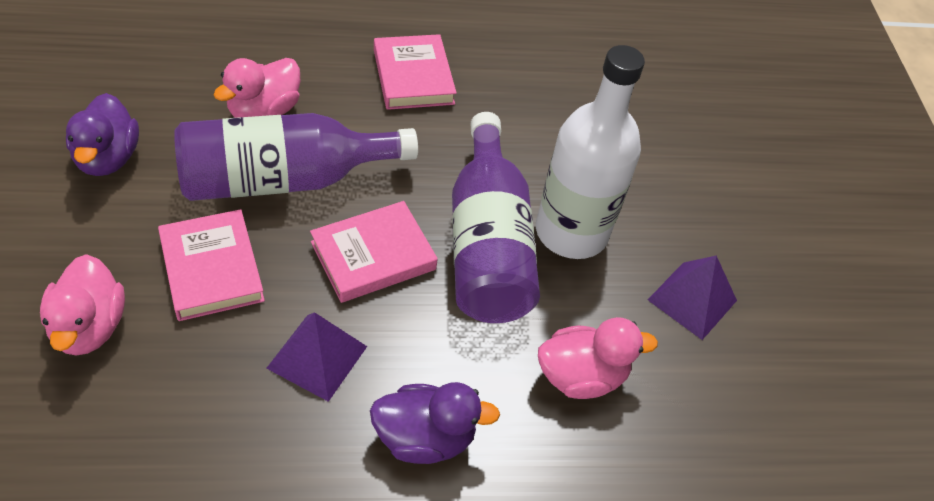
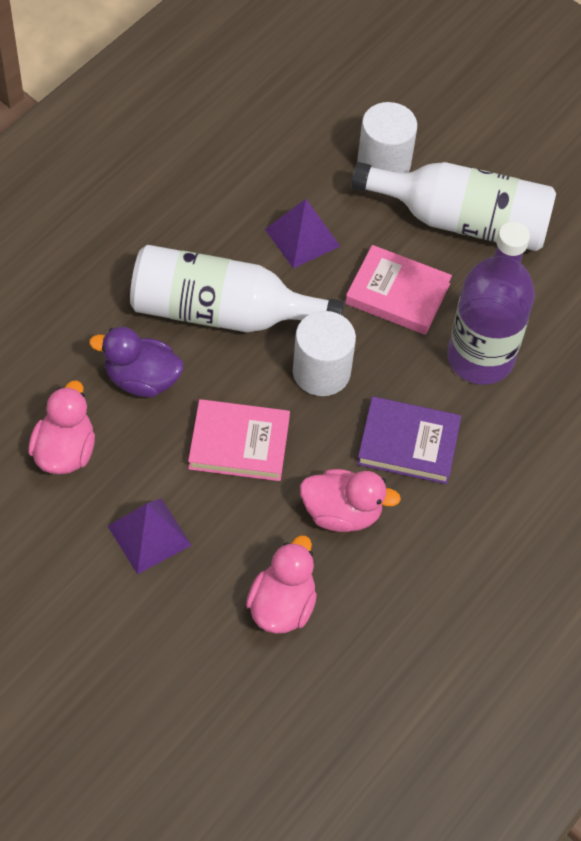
pink book: 3 -> 2
purple book: 0 -> 1
purple bottle: 2 -> 1
purple duck: 2 -> 1
white bottle: 1 -> 2
white cylinder: 0 -> 2

